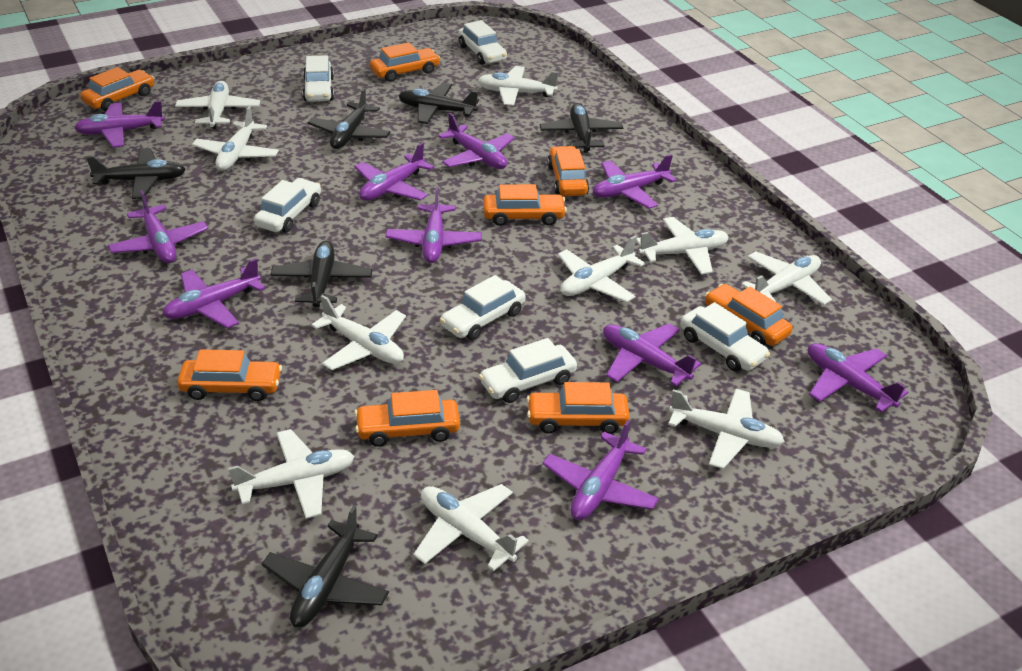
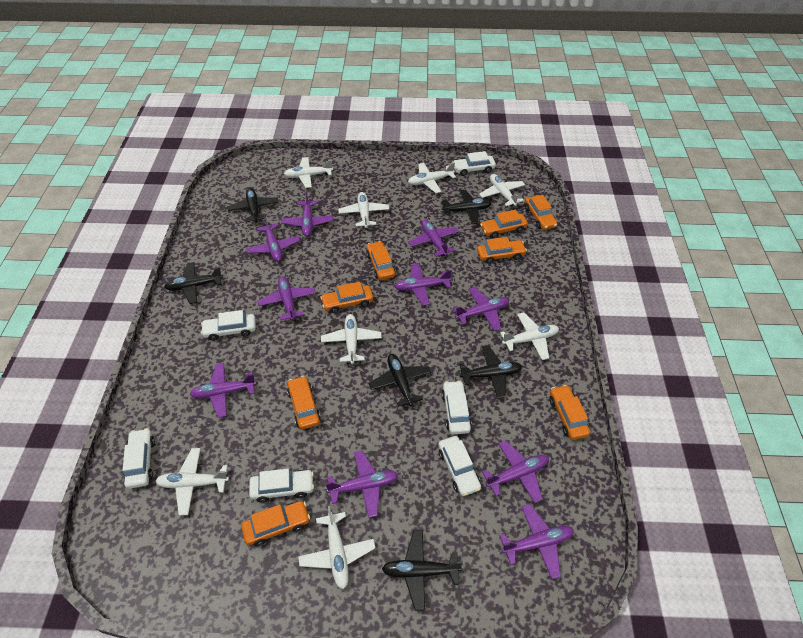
white plane: 10 -> 8

